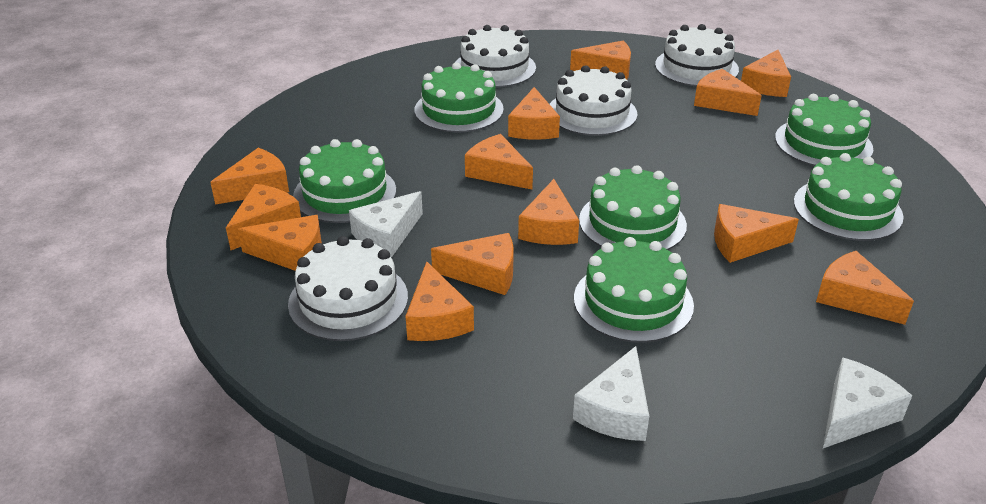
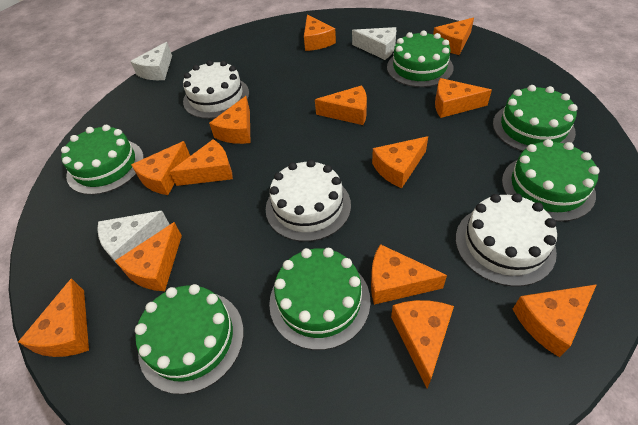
white cake: 4 -> 3

